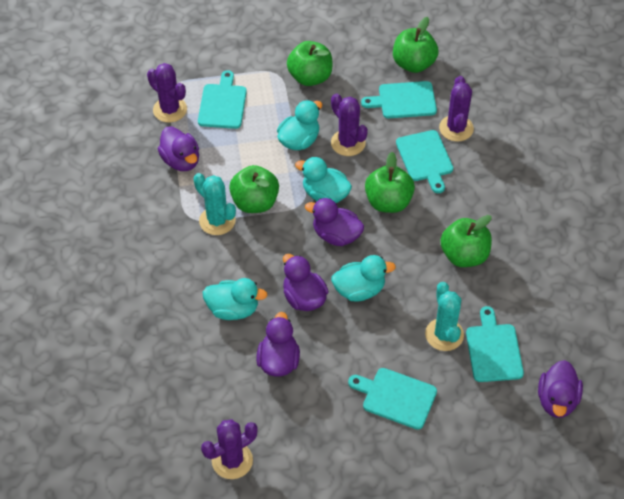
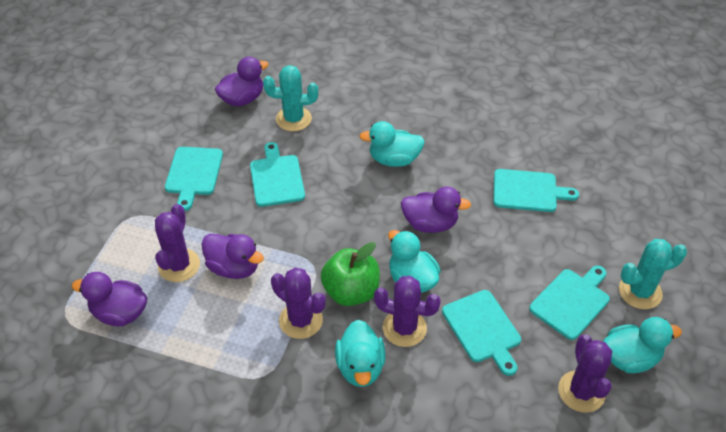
green apple: 5 -> 1
purple duck: 5 -> 4

